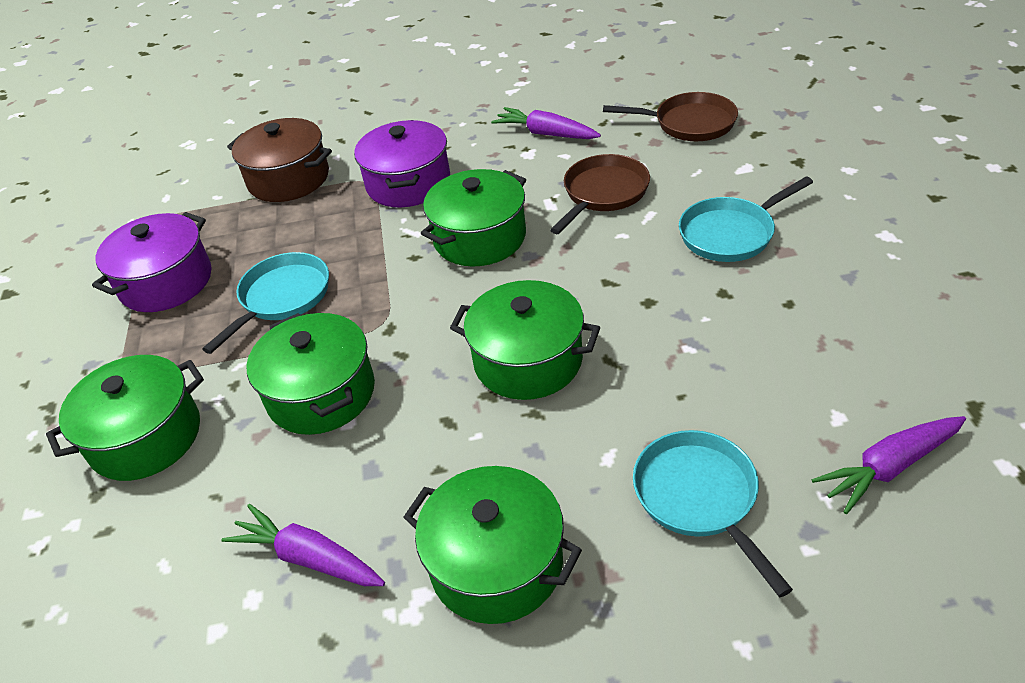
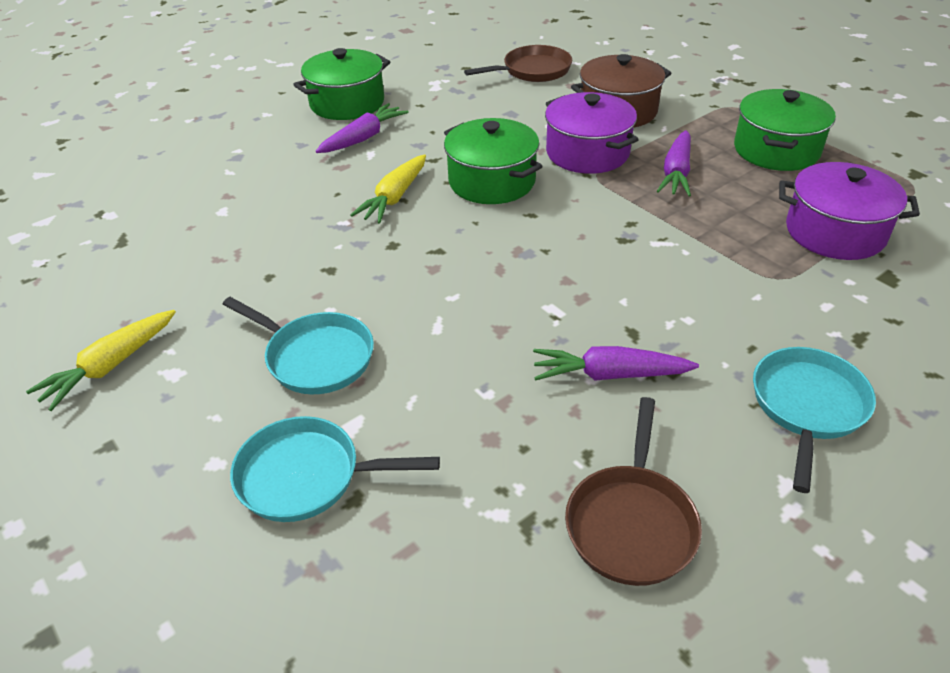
green pot: 5 -> 3
yellow carrot: 0 -> 2

